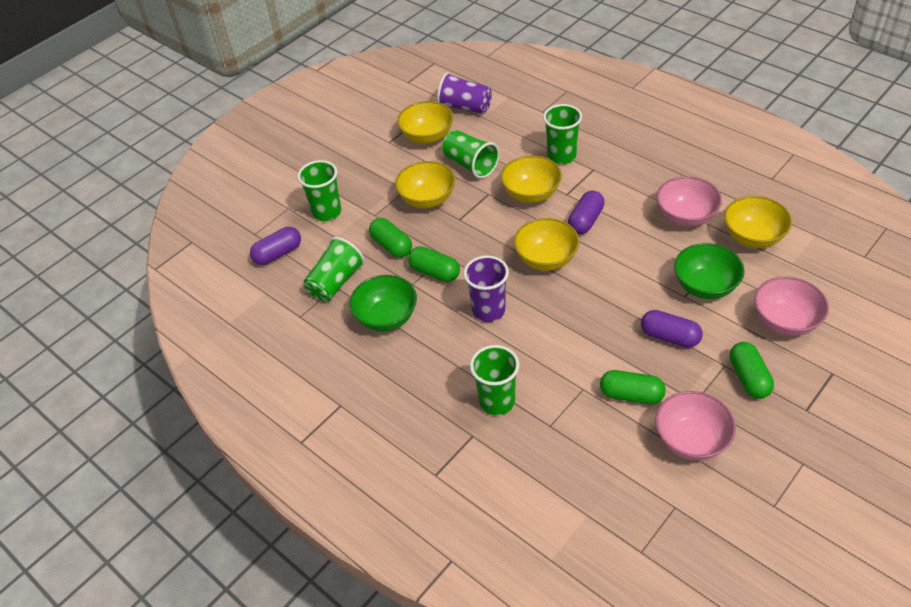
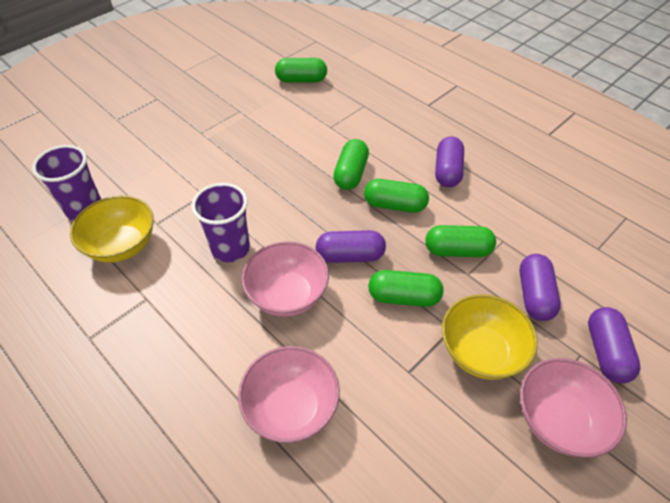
green bowl: 2 -> 0
green capsule: 4 -> 5
green cup: 5 -> 0
purple capsule: 3 -> 4
yellow bowl: 5 -> 2

